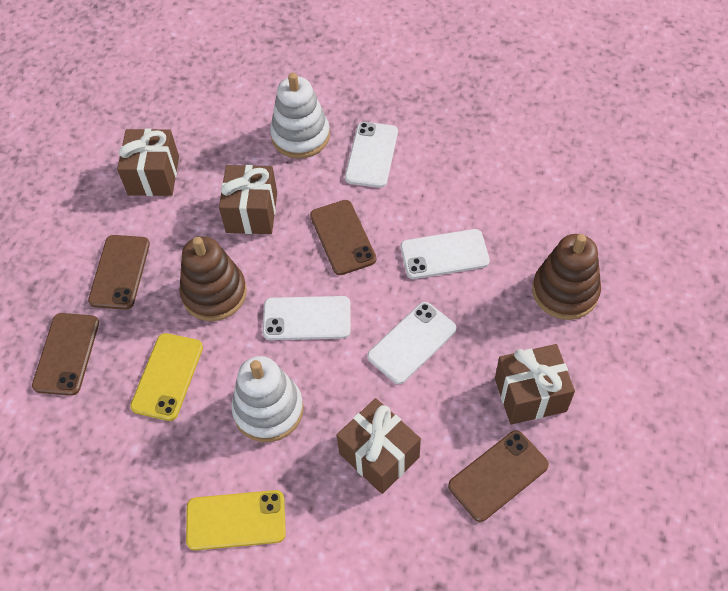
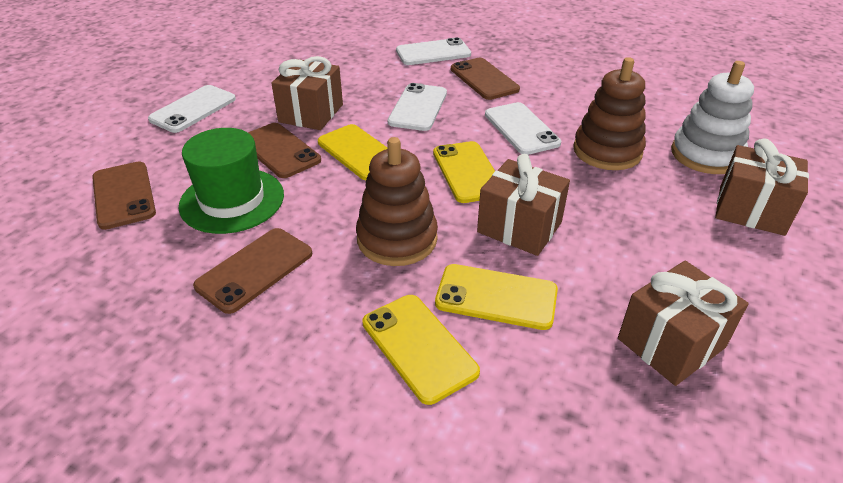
green hat: 0 -> 1
white stacking toy: 2 -> 1
yellow phone: 2 -> 4

